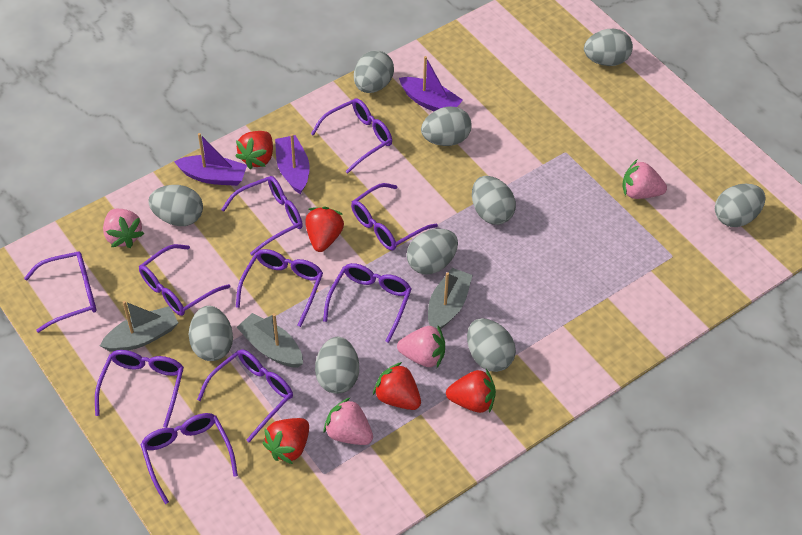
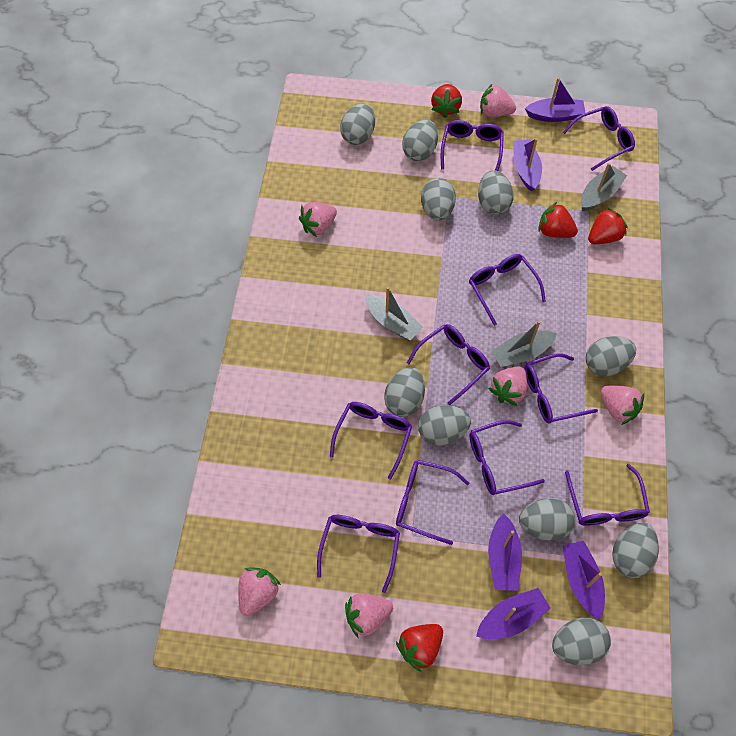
pink strawberry: 4 -> 6
purple boat: 3 -> 5
red strawberry: 5 -> 4

